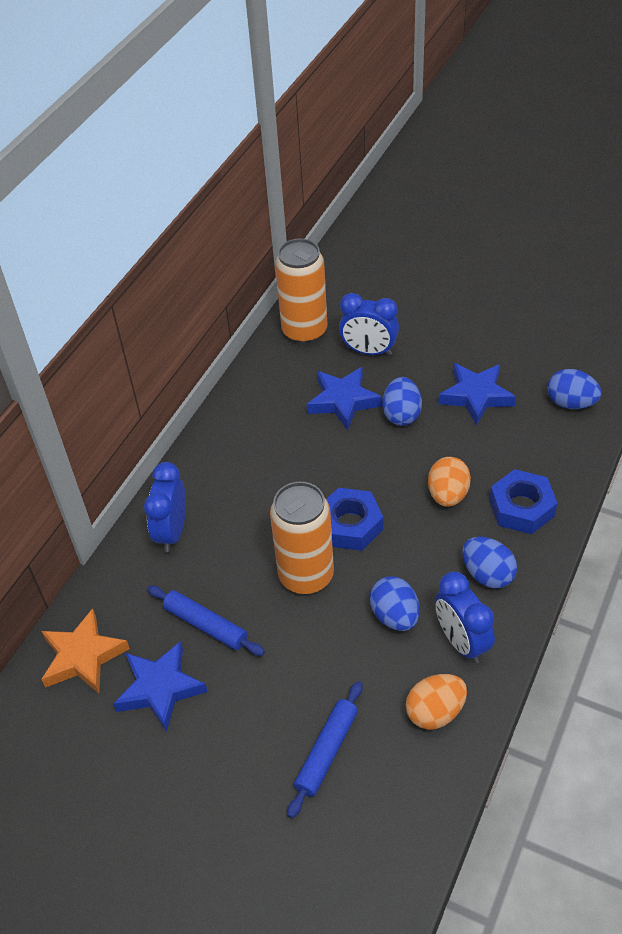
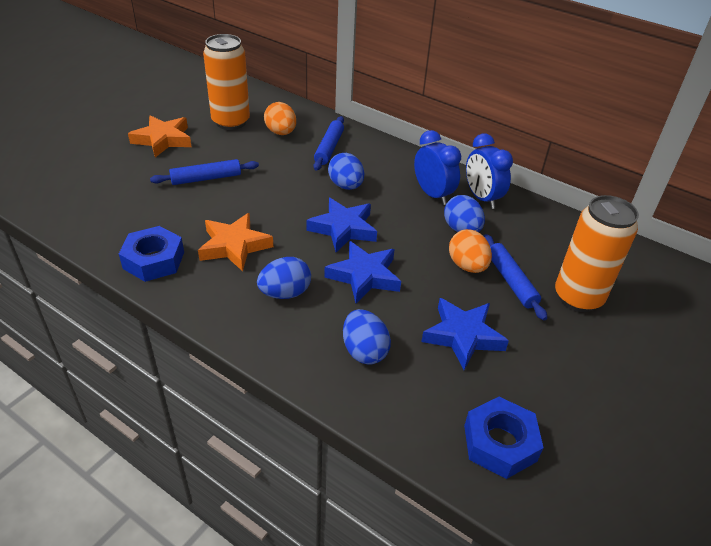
blue clock: 3 -> 2
blue rolling pin: 2 -> 3
orange star: 1 -> 2

